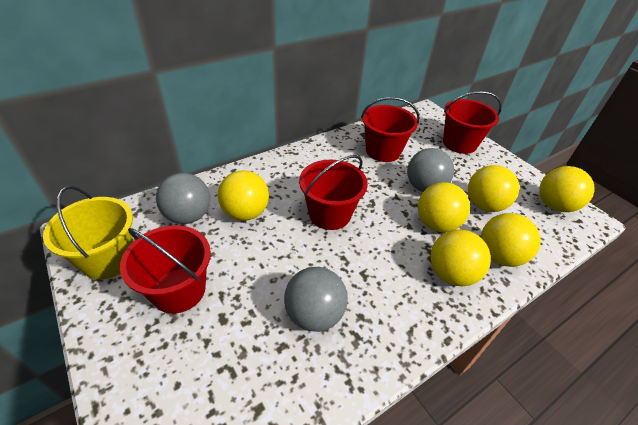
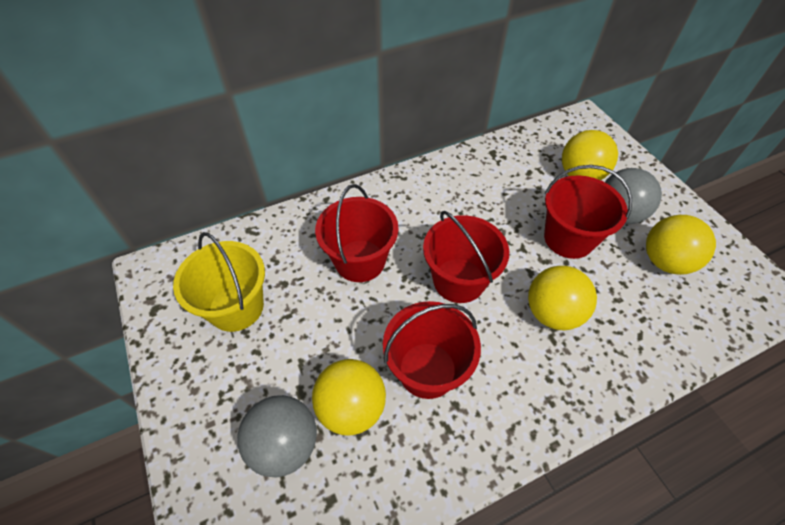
grey ball: 3 -> 2
yellow ball: 6 -> 4

